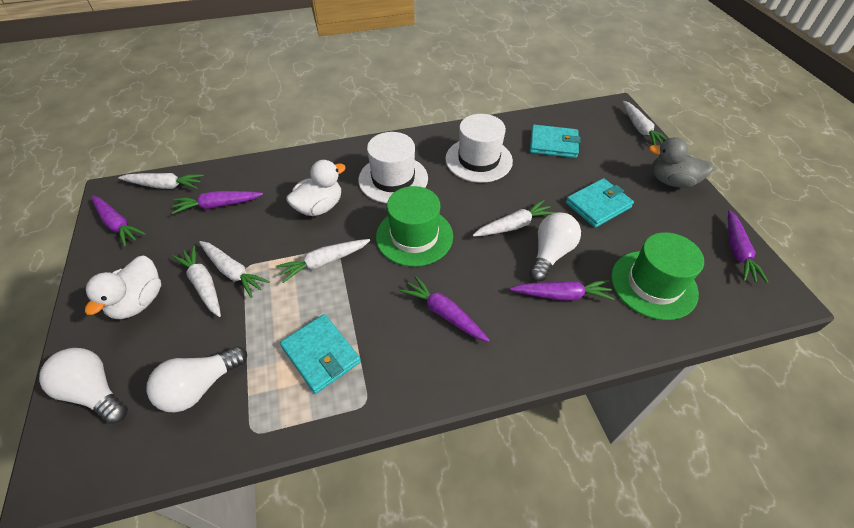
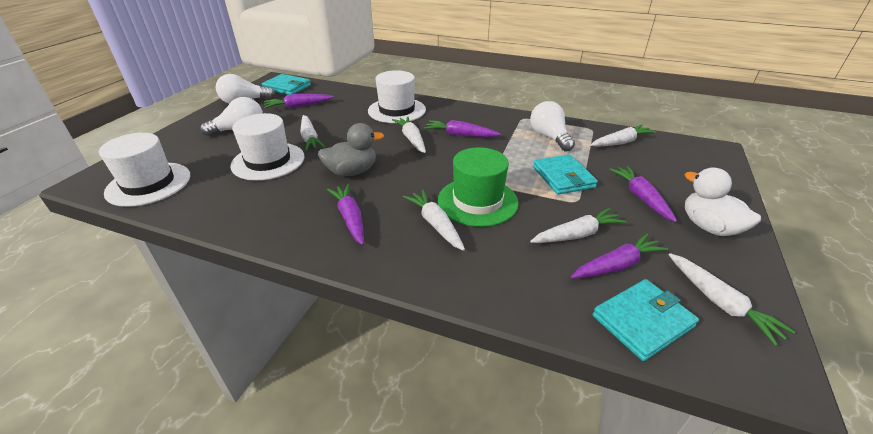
green hat: 2 -> 1
white duck: 2 -> 1
white hat: 2 -> 3

